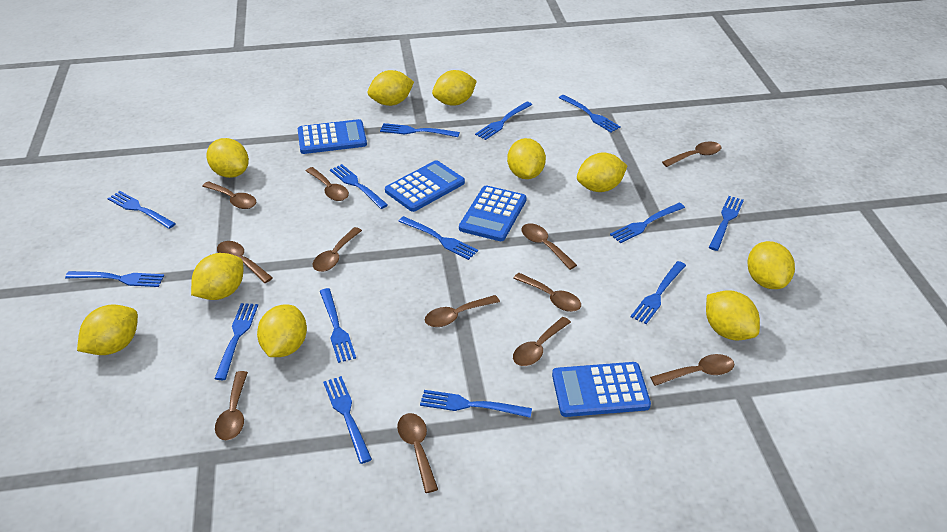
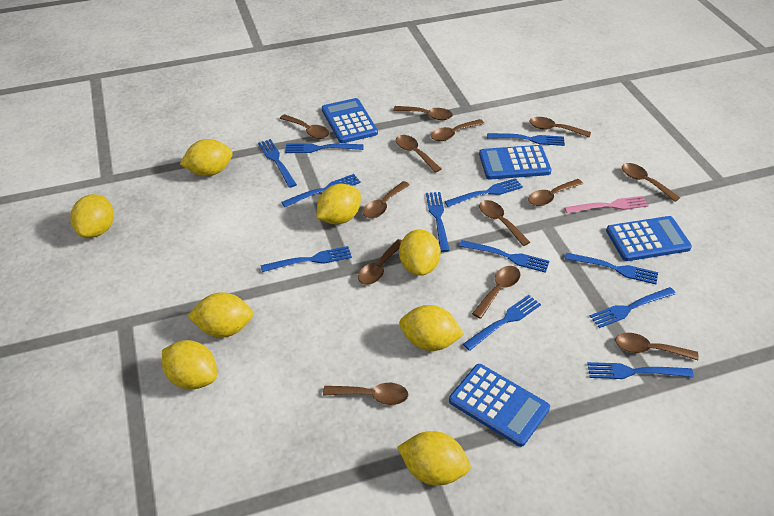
blue fork: 14 -> 12
brown spoon: 12 -> 13
pink fork: 0 -> 1
yellow lemon: 10 -> 8

